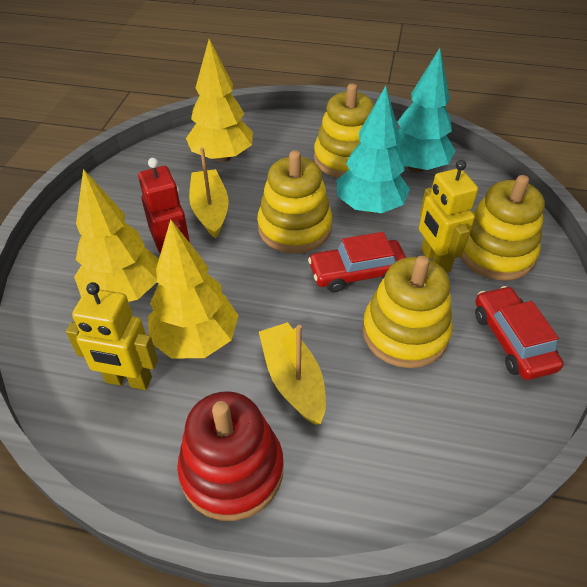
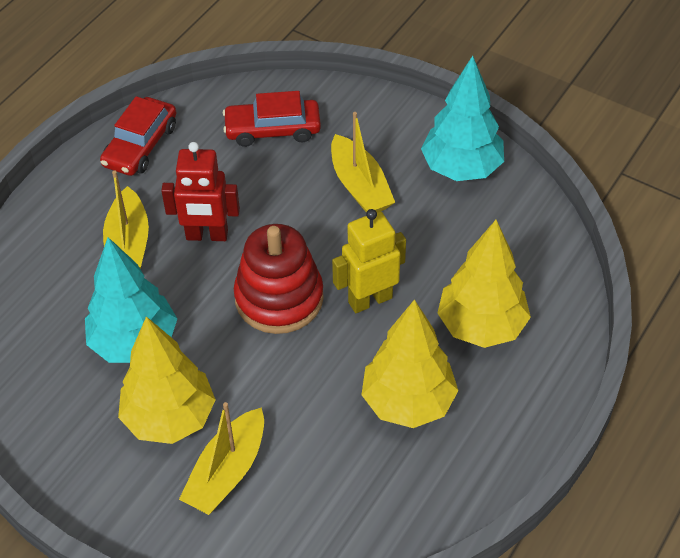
yellow boat: 2 -> 3
yellow robot: 2 -> 1
yellow stacking toy: 4 -> 0

